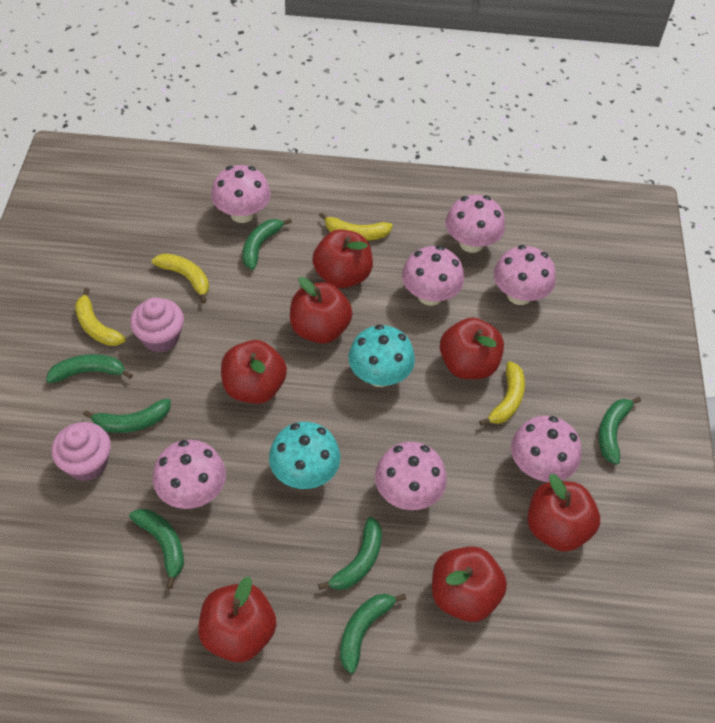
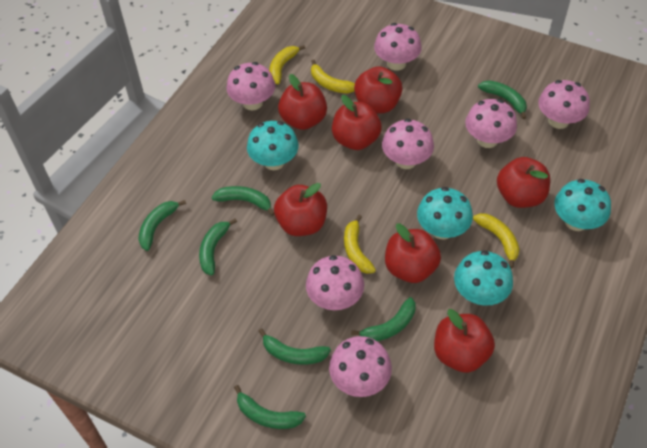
pink cupcake: 2 -> 0
turquoise mushroom: 2 -> 4

